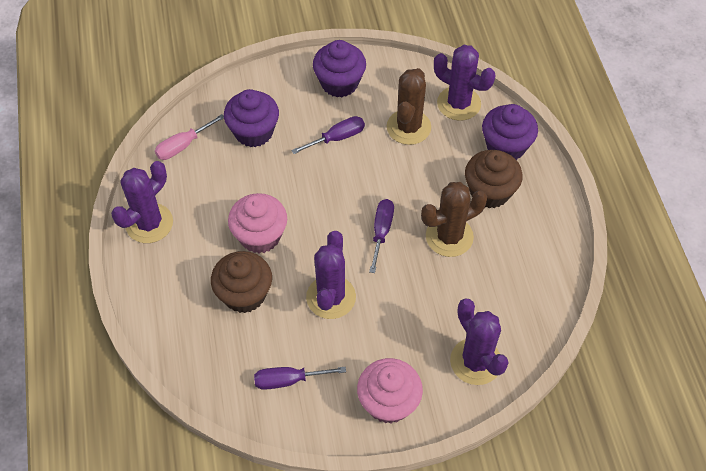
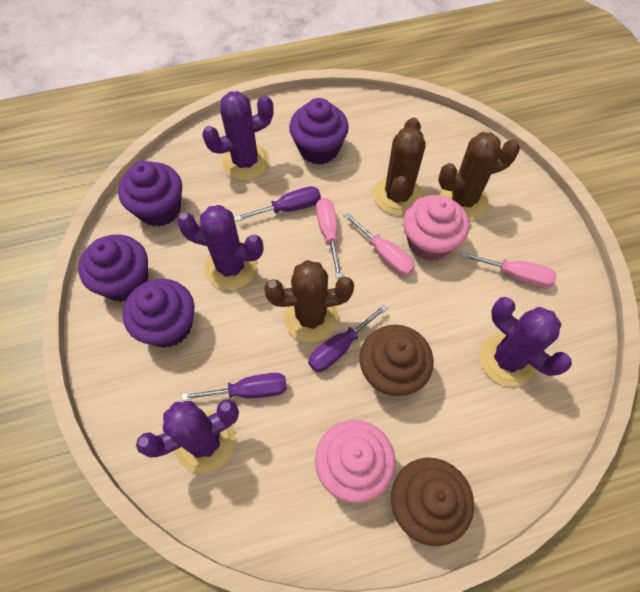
brown cactus: 2 -> 3
pink screwdriver: 1 -> 3
purple cupcake: 3 -> 4

